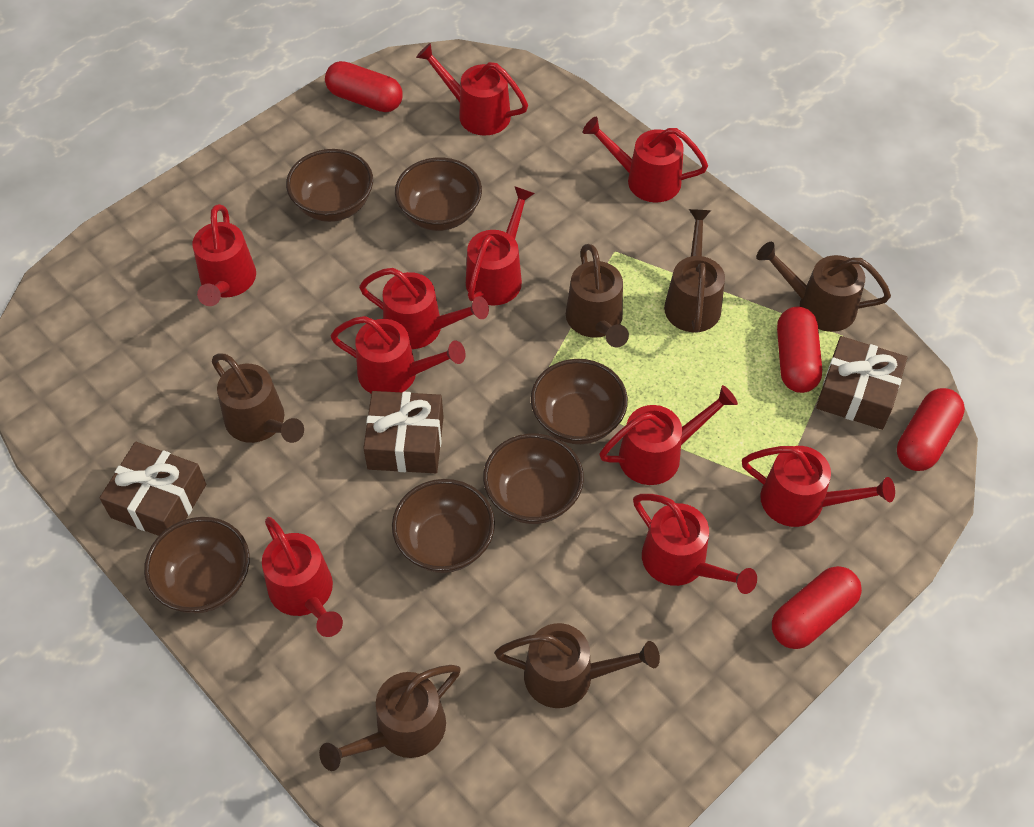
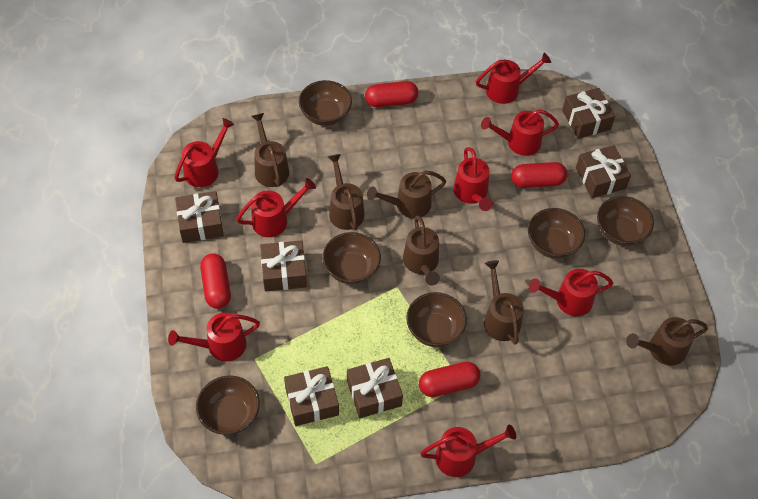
brown gift: 3 -> 6
red watering can: 10 -> 8

